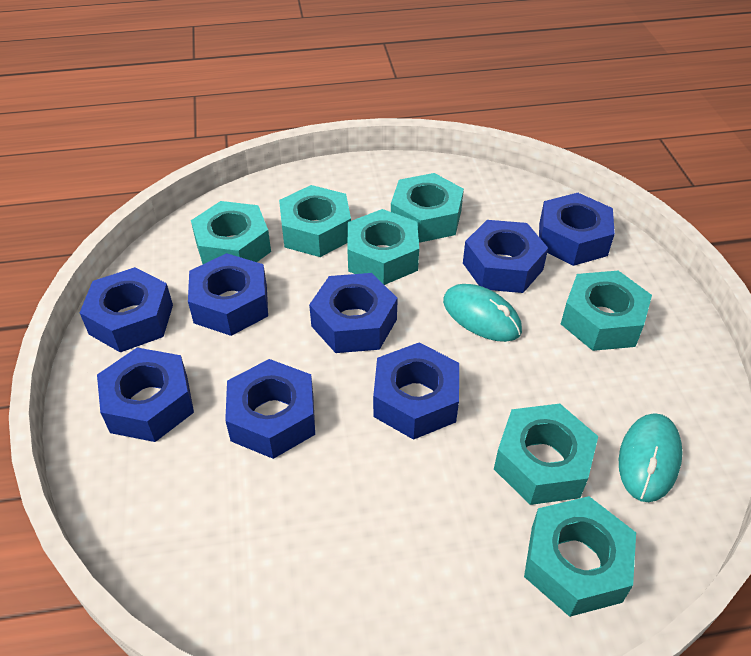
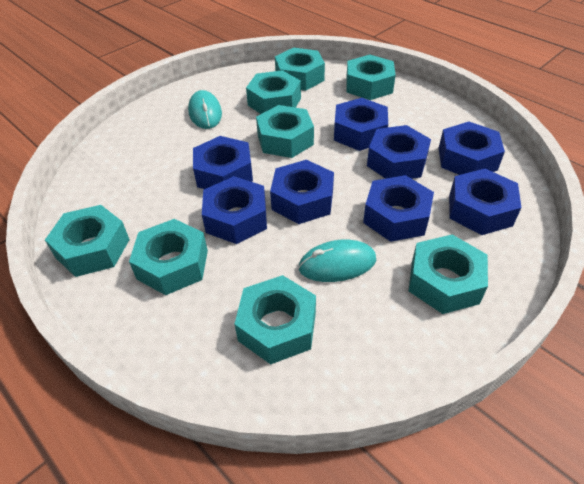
turquoise nut: 7 -> 8

